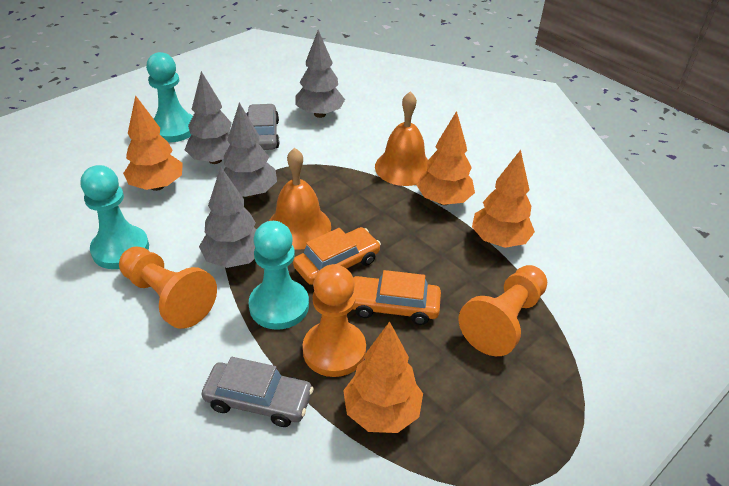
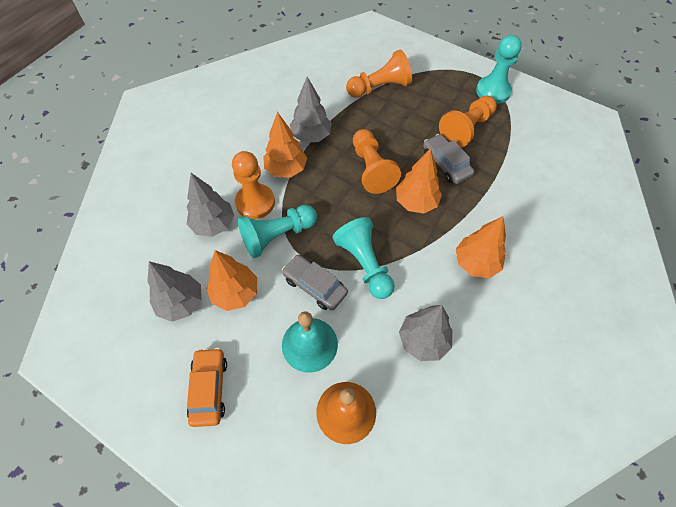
orange bell: 2 -> 1
orange car: 2 -> 1
orange pawn: 3 -> 4
turquoise bell: 0 -> 1

